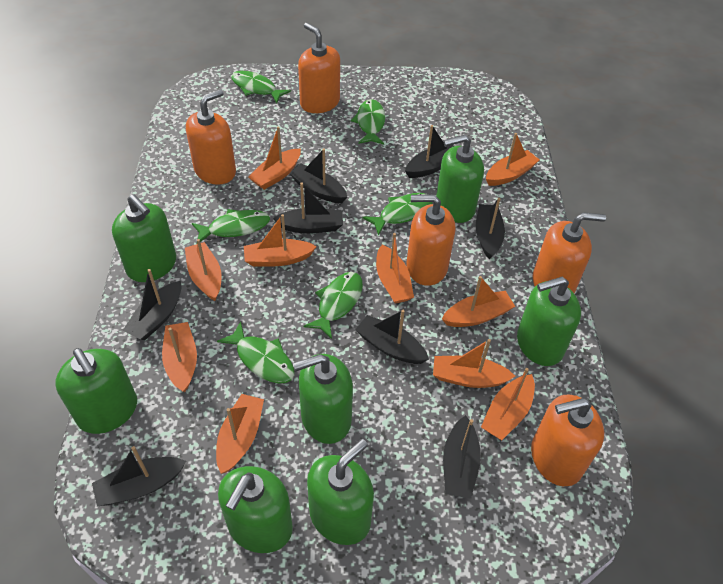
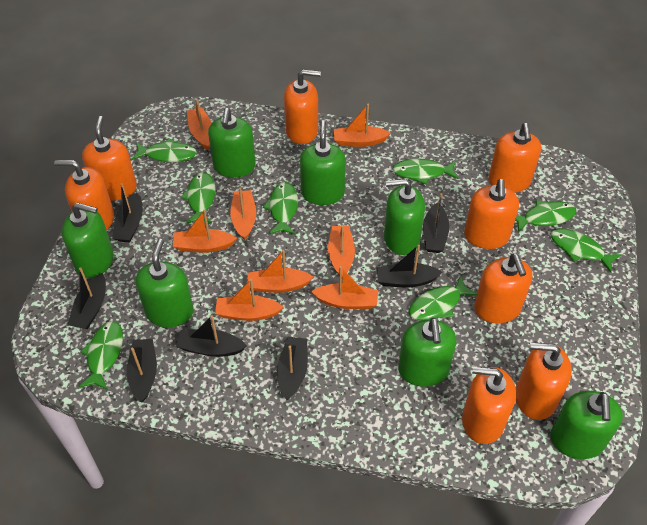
black boat: 8 -> 7
green fish: 6 -> 8
orange boat: 10 -> 8
orange soap dispenser: 5 -> 8

